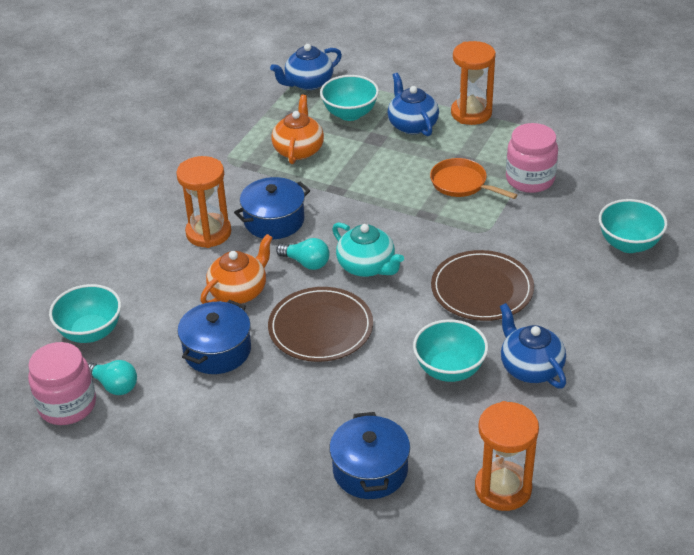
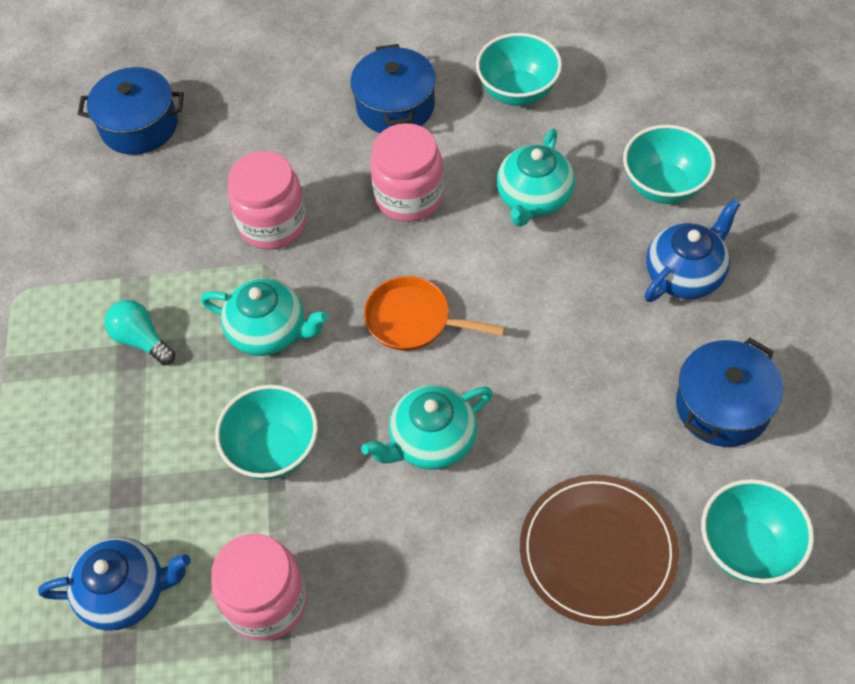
blue teapot: 3 -> 2
brown plate: 2 -> 1
orange hourglass: 3 -> 0
orange teapot: 2 -> 0
pink jar: 2 -> 3
turquoise light bulb: 2 -> 1
turquoise teapot: 1 -> 3

